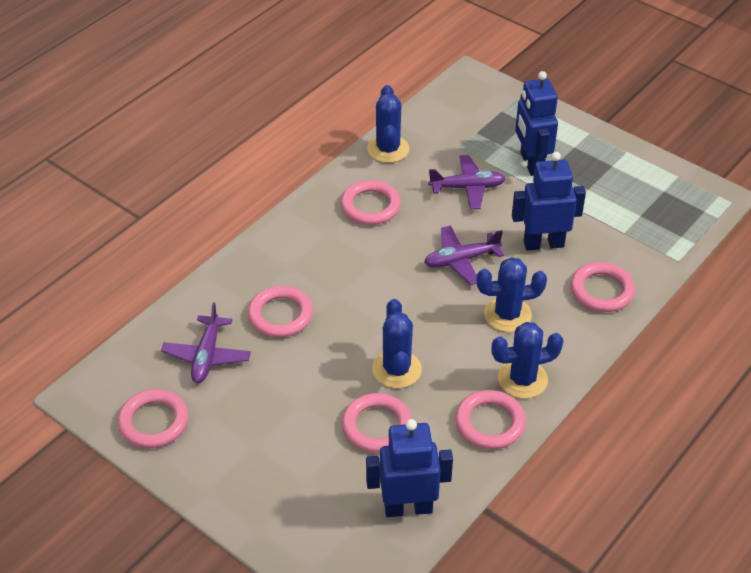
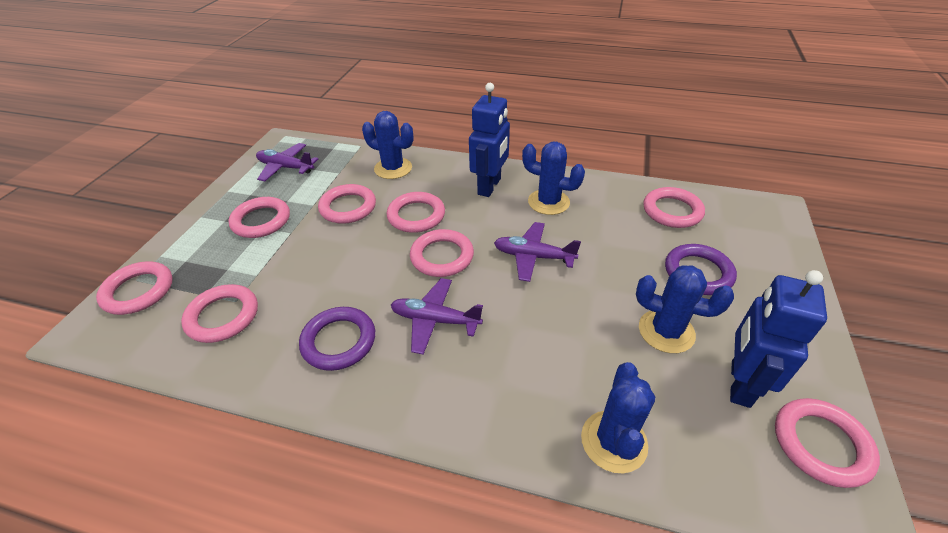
blue robot: 3 -> 2
pink ring: 6 -> 8
purple ring: 0 -> 2

